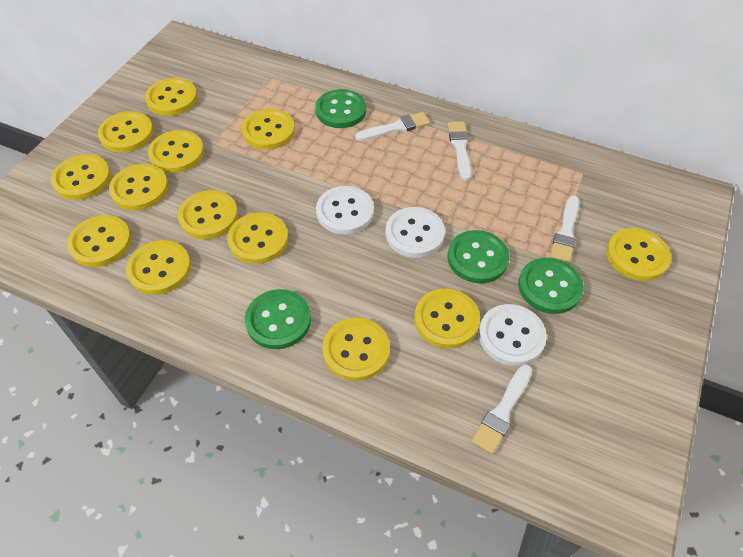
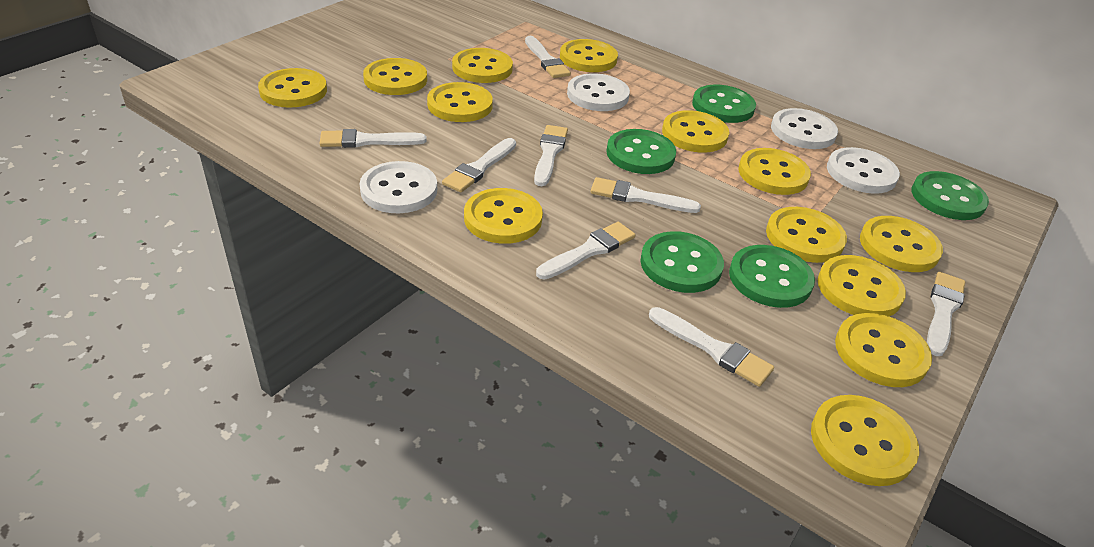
green button: 4 -> 5
white brush: 4 -> 8
white button: 3 -> 4

